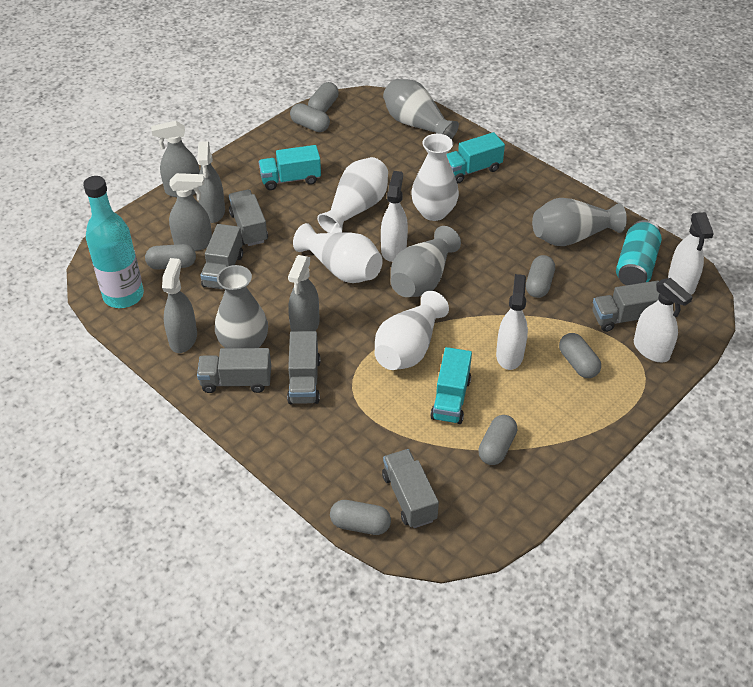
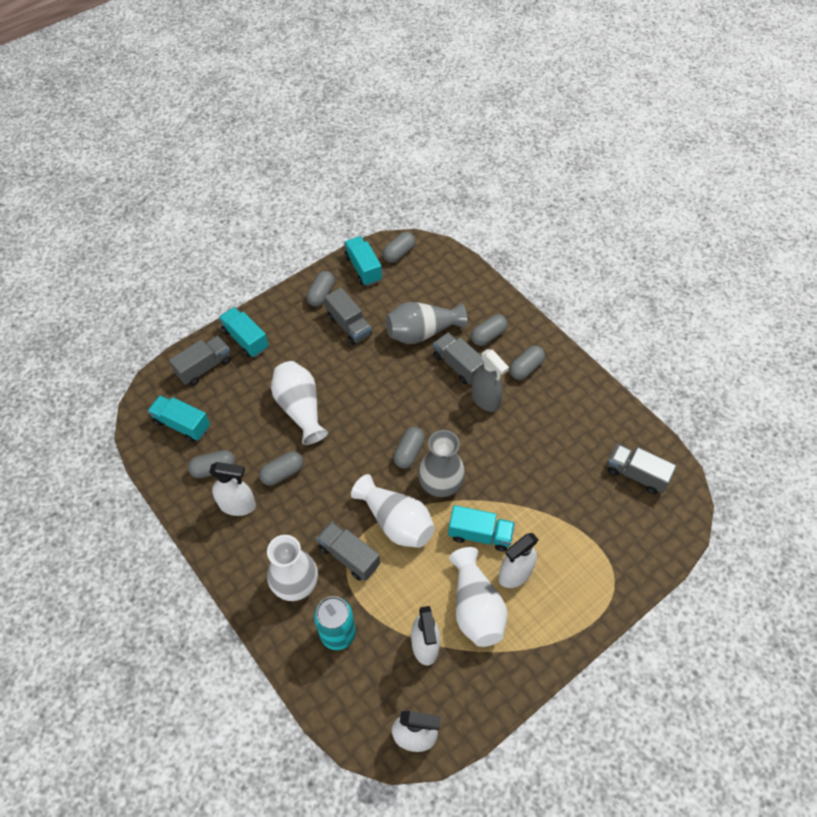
grey spray bottle: 5 -> 1
grey truck: 6 -> 5
grey vase: 4 -> 2
turquoise bottle: 1 -> 0
turquoise truck: 3 -> 4

